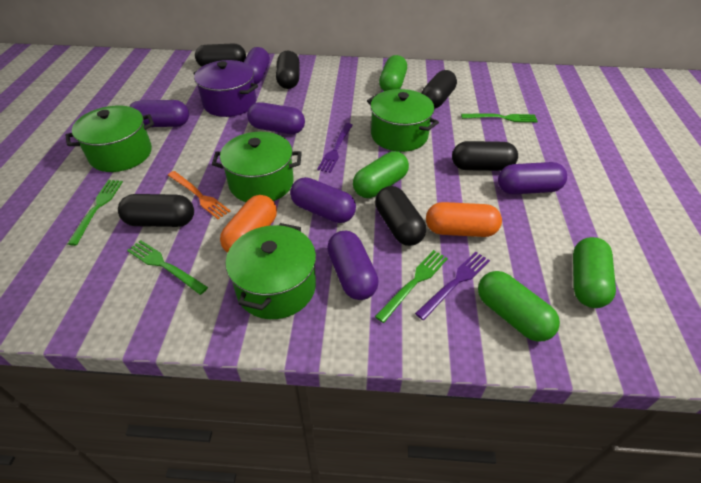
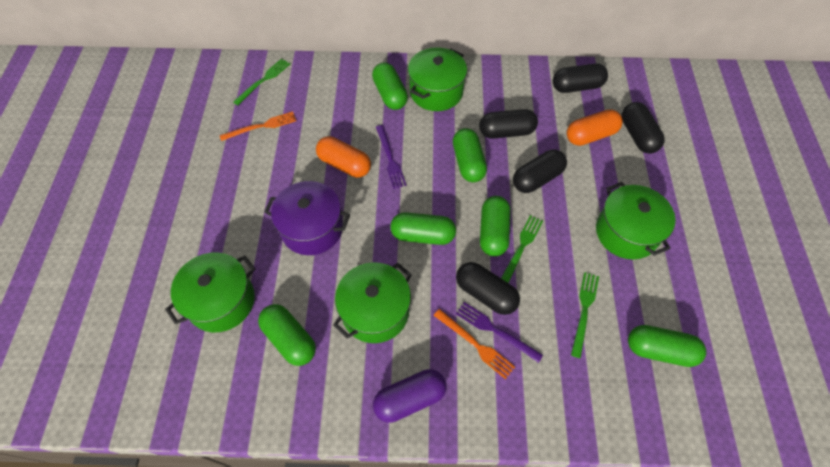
black capsule: 6 -> 5
green capsule: 4 -> 6
green fork: 4 -> 3
orange fork: 1 -> 2
purple capsule: 6 -> 1

